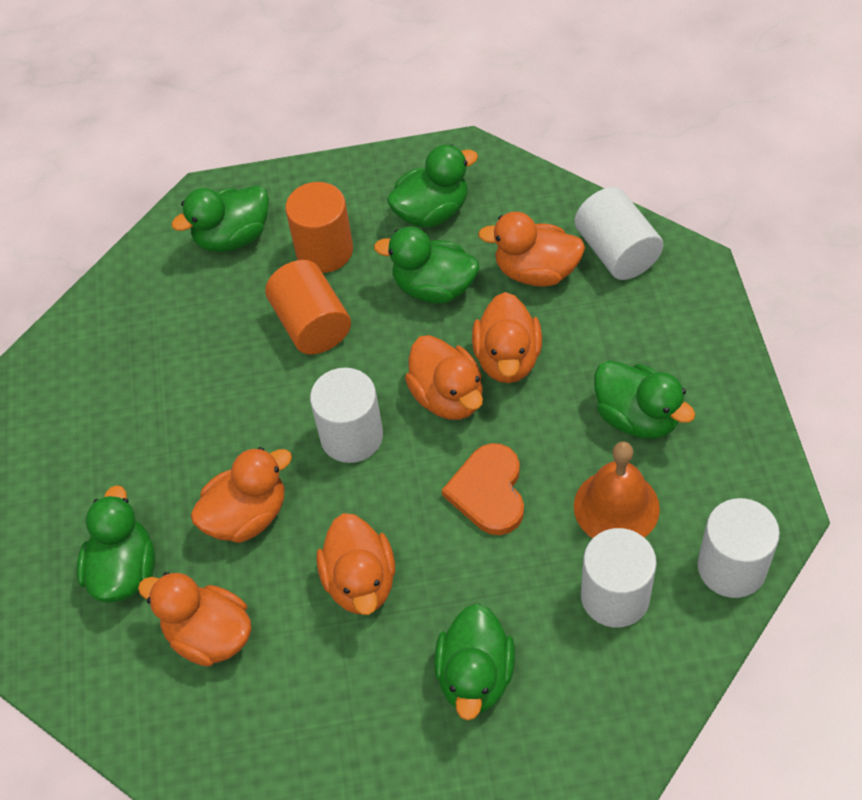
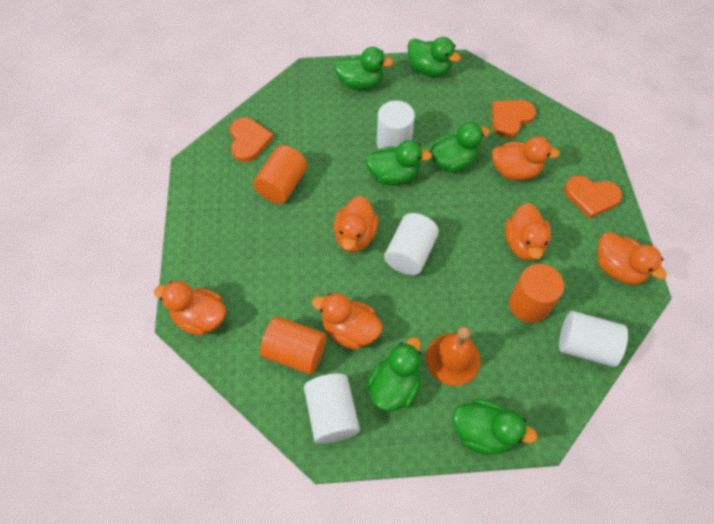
orange cylinder: 2 -> 3
orange heart: 1 -> 3

